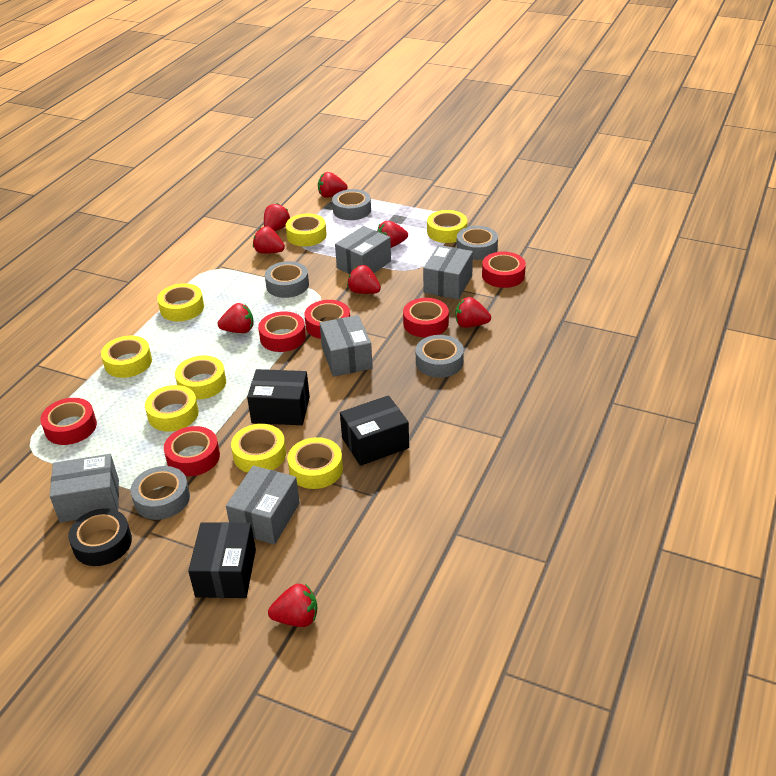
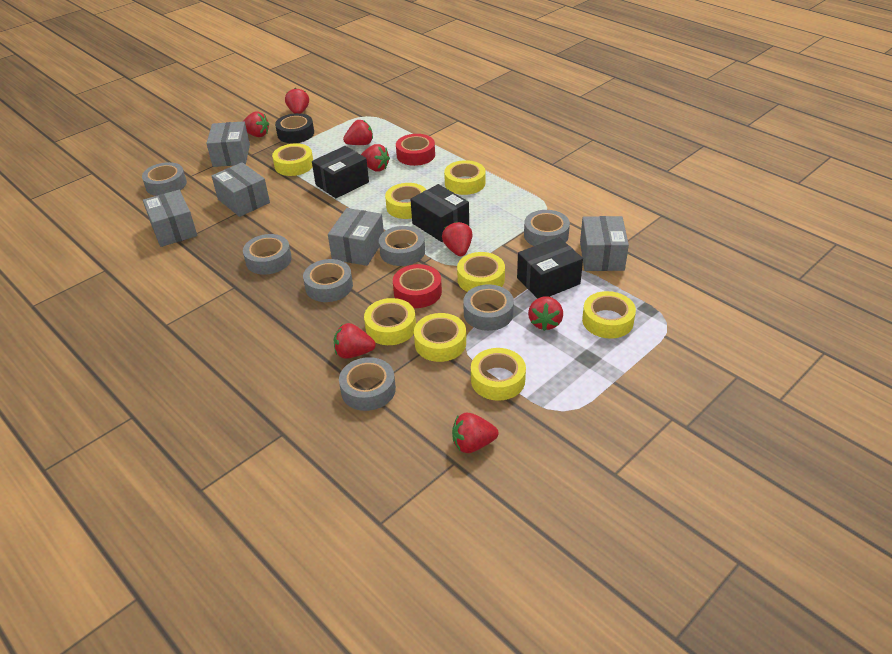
grey tape: 5 -> 7
red tape: 6 -> 2

